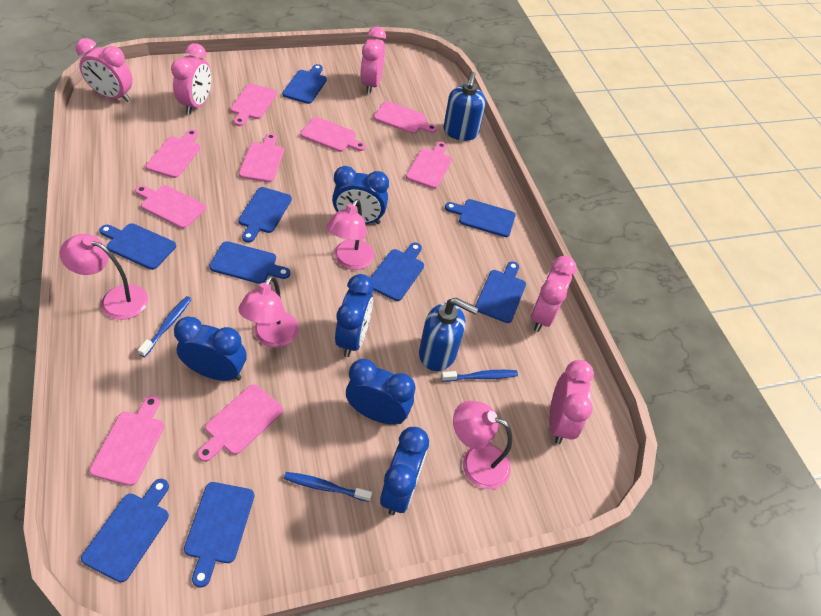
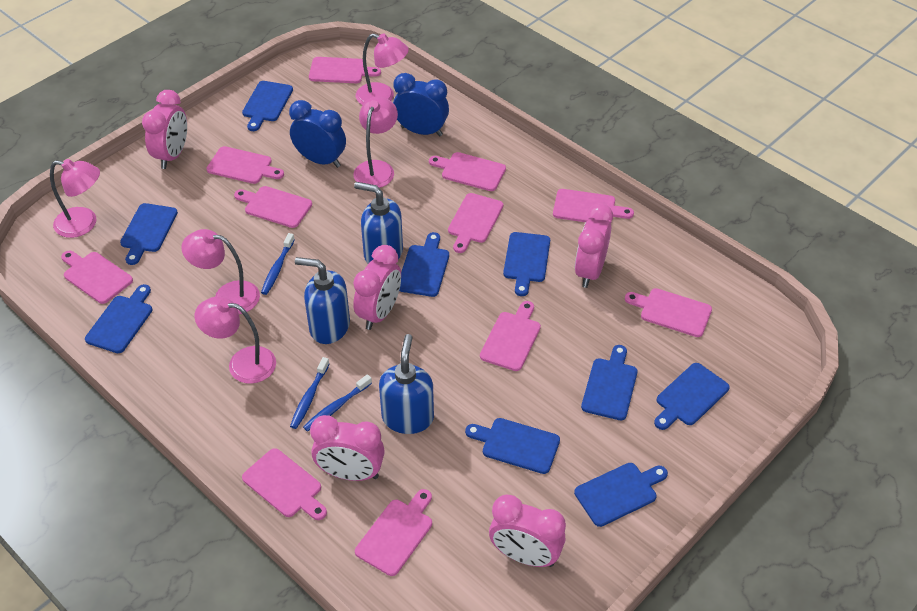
blue clock: 5 -> 2
blue soap dispenser: 2 -> 3
pink cutting board: 9 -> 11
pink lamp: 4 -> 5

